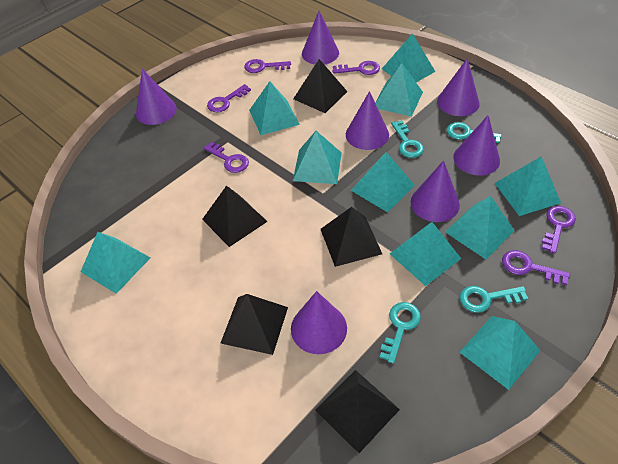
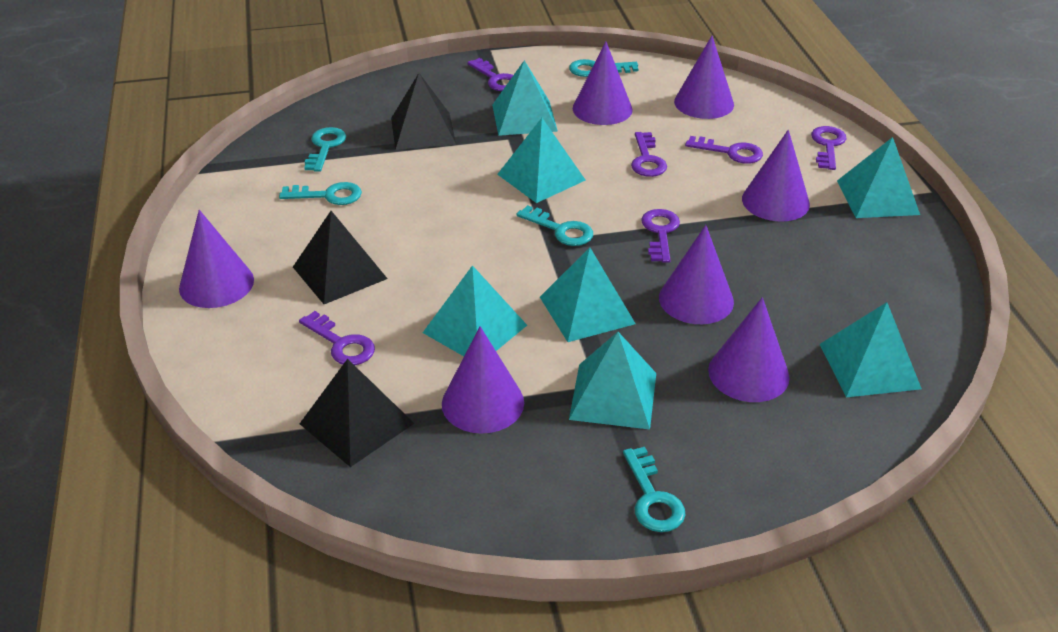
black pyramid: 5 -> 3
turquoise key: 4 -> 5
turquoise pyramid: 10 -> 7

